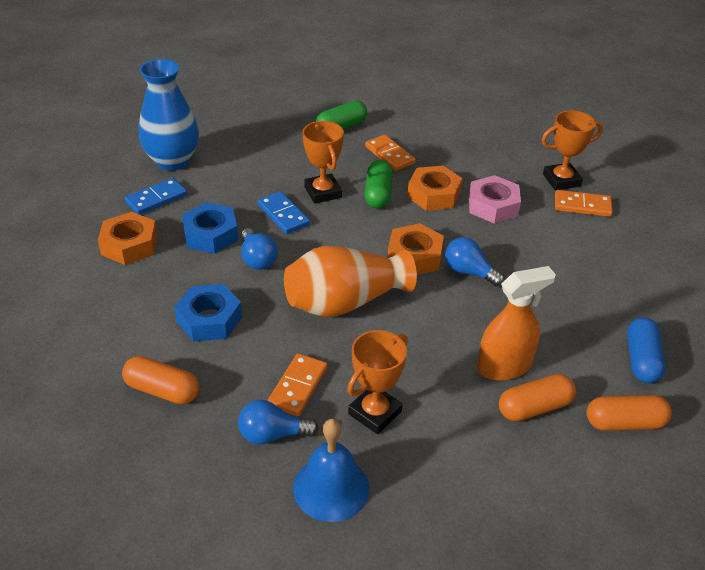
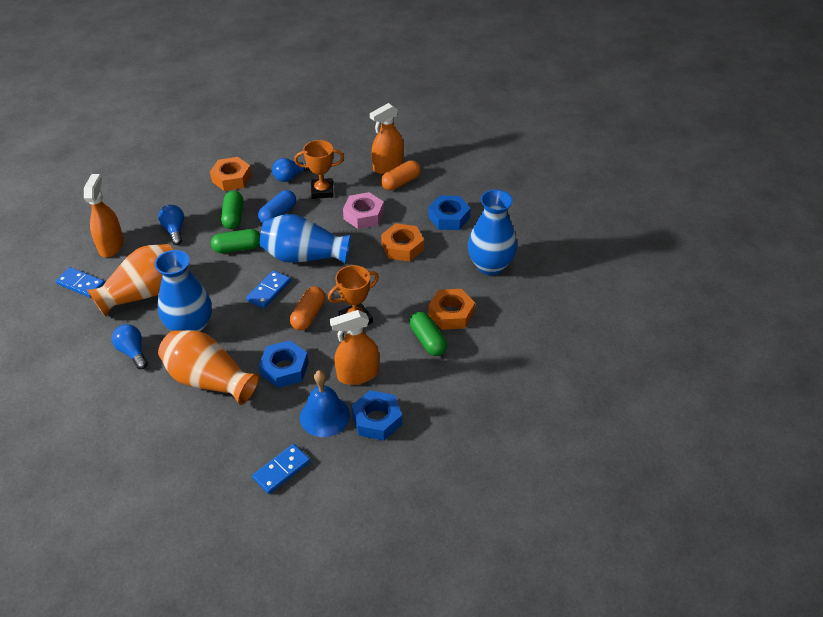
blue domino: 2 -> 3
blue nut: 2 -> 3
blue vase: 1 -> 3
green capsule: 2 -> 3
orange capsule: 3 -> 2
orange domino: 3 -> 0
orange spray bottle: 1 -> 3
orange trophy: 3 -> 2
orange vase: 1 -> 2

